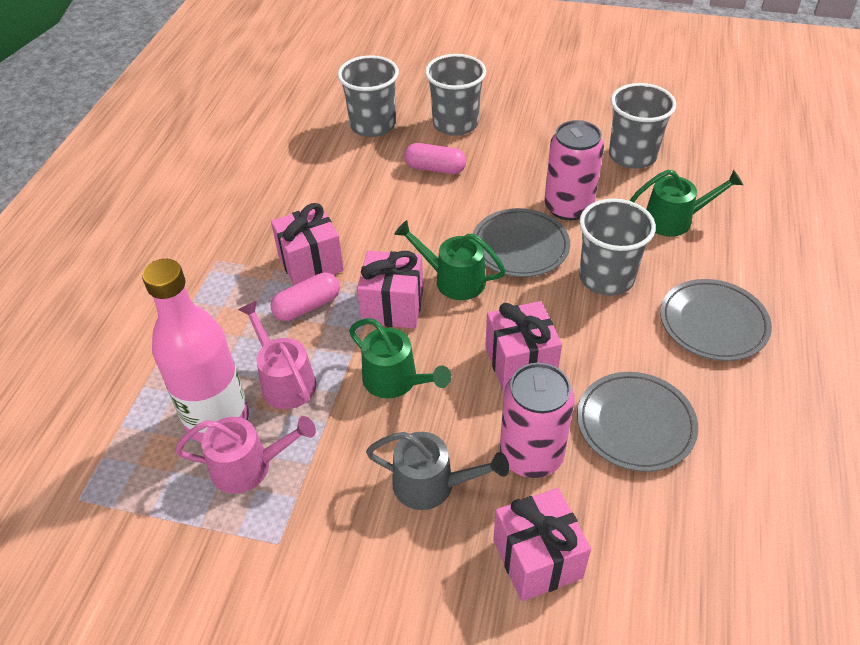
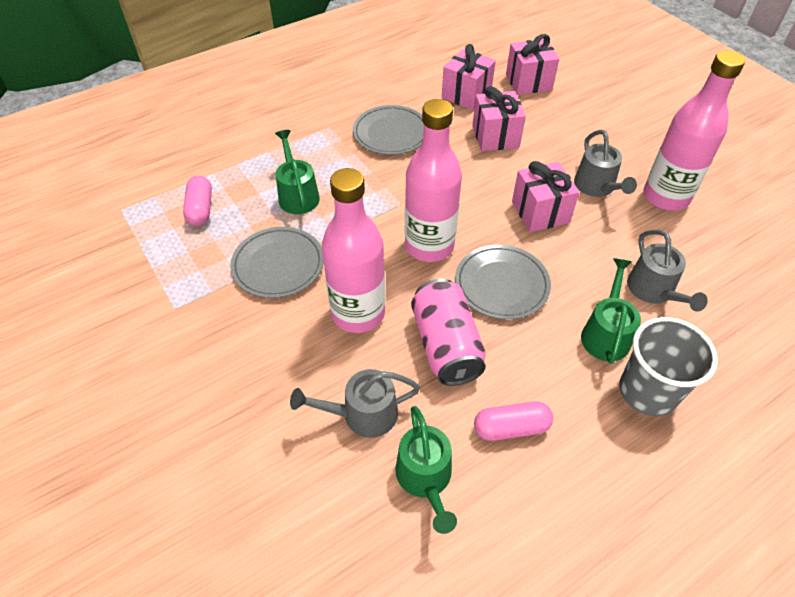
grey cup: 4 -> 1
grey watering can: 1 -> 3
pink bottle: 1 -> 3
pink can: 2 -> 1
pink watering can: 2 -> 0

